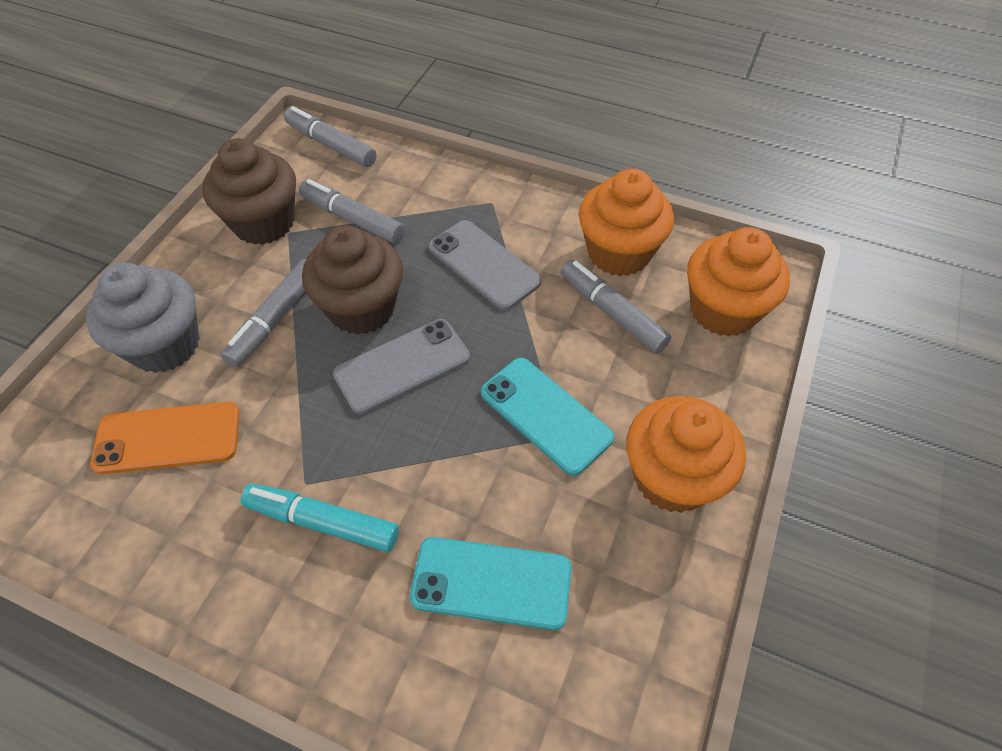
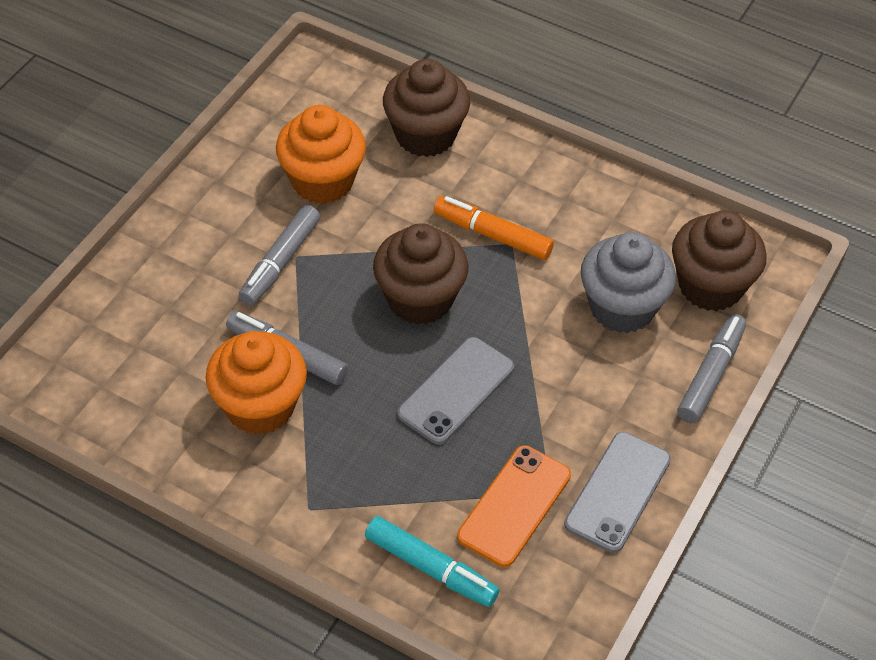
brown cupcake: 2 -> 3
grey marker: 4 -> 3
orange cupcake: 3 -> 2
orange marker: 0 -> 1
turquoise phone: 2 -> 0

